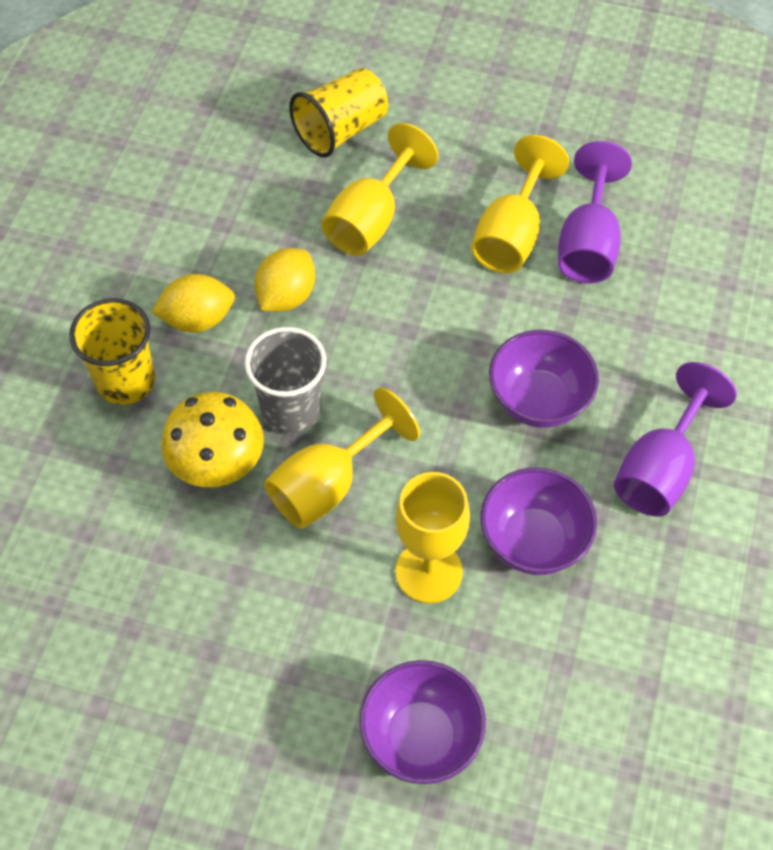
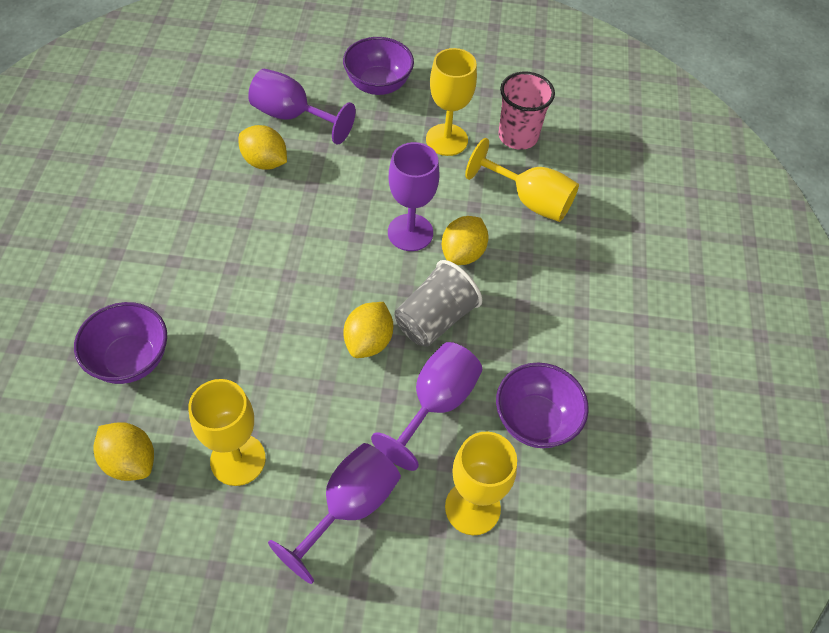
pink cup: 0 -> 1
purple goblet: 2 -> 4
yellow cup: 2 -> 0
yellow lemon: 2 -> 4
yellow mushroom: 1 -> 0

